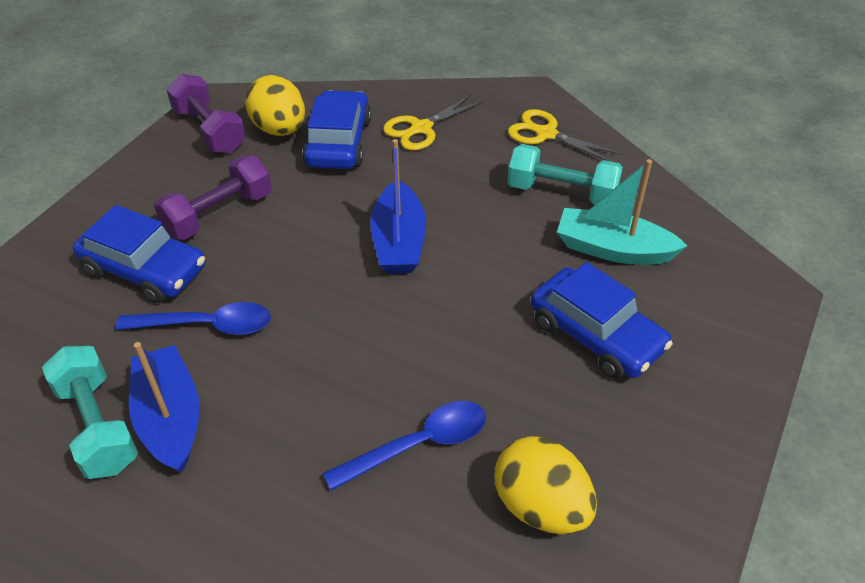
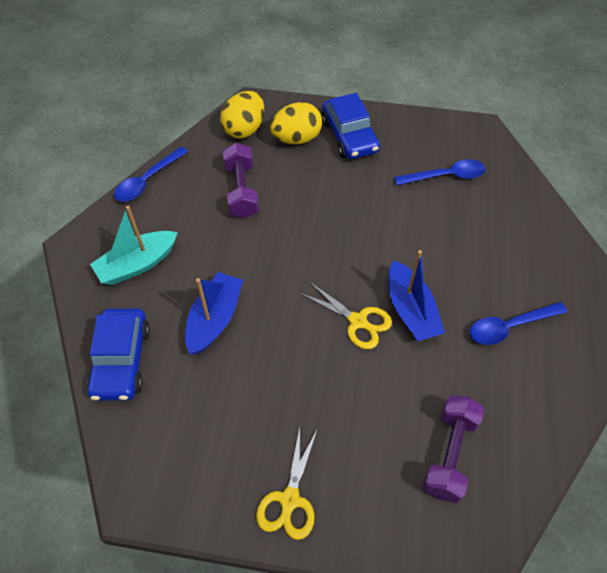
blue car: 3 -> 2
blue spoon: 2 -> 3
turquoise dumbbell: 2 -> 0

